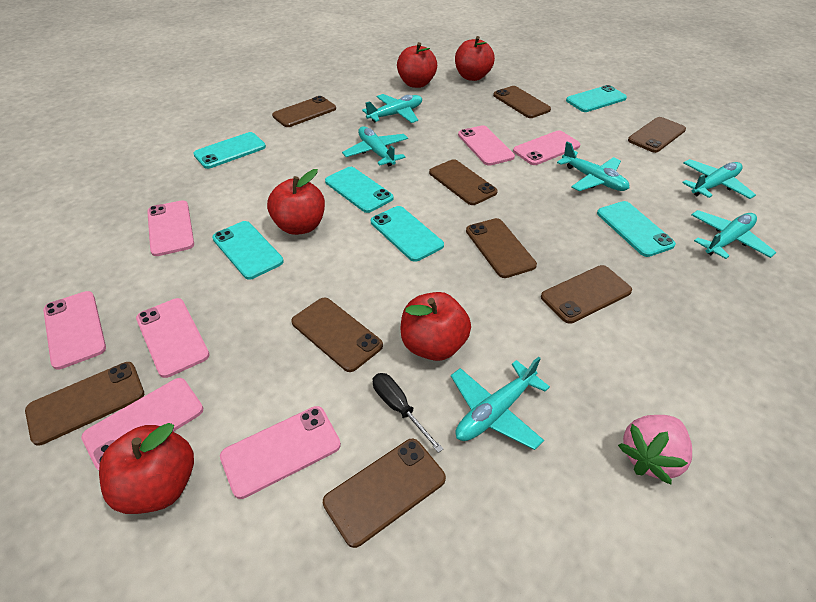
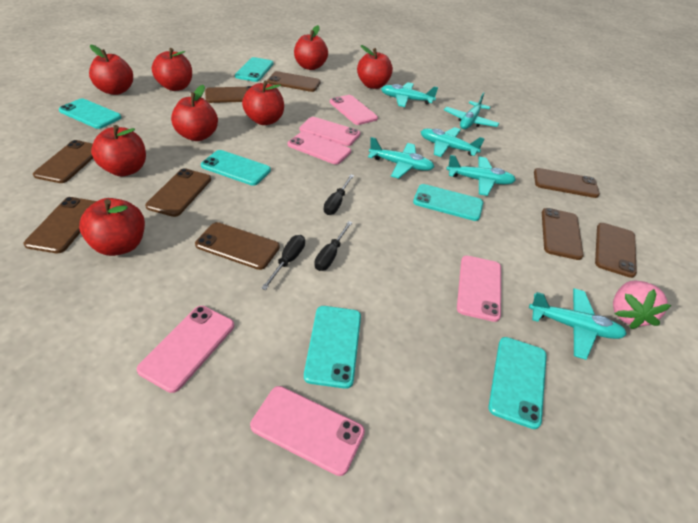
black screwdriver: 1 -> 3
pink phone: 7 -> 6
red apple: 5 -> 8

